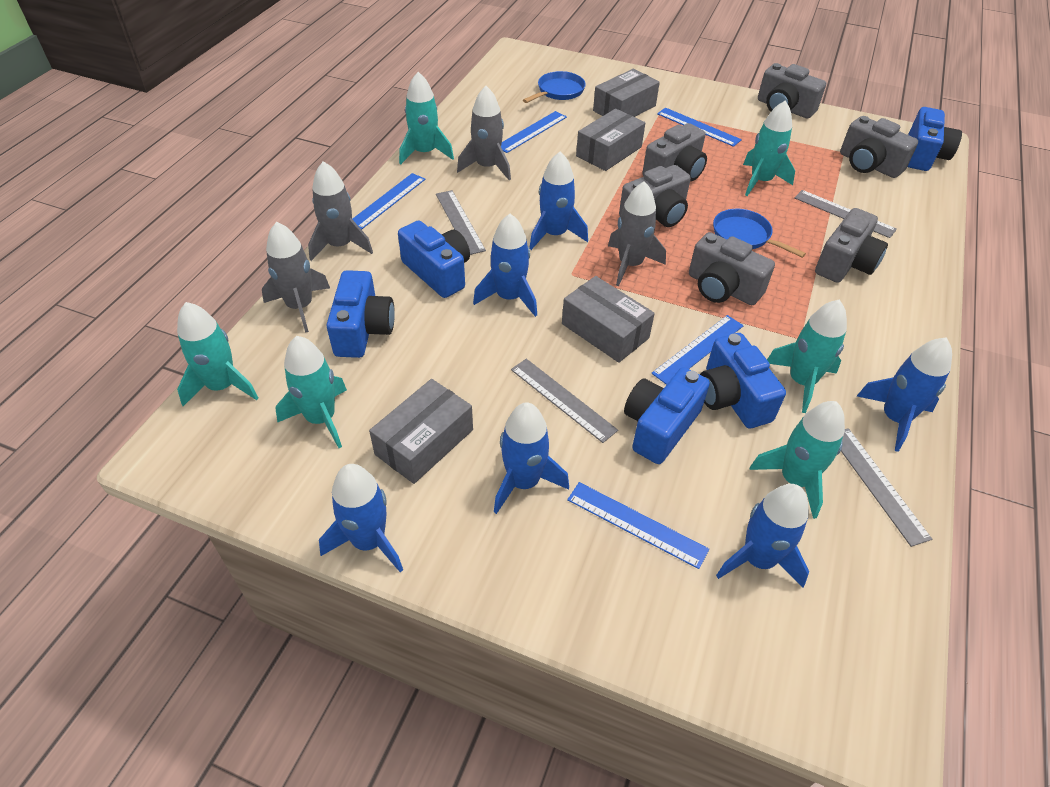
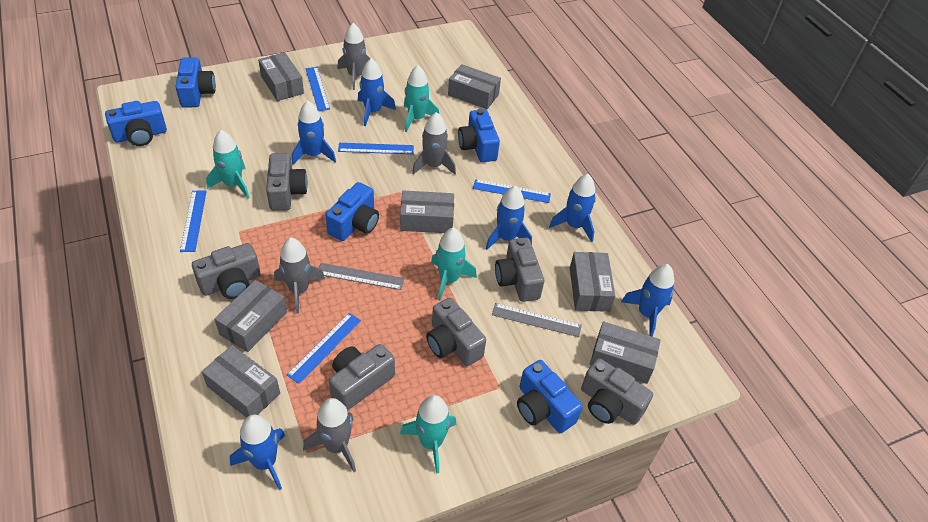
blue pan: 2 -> 0
grey box: 4 -> 7
grey ruler: 4 -> 2
turquoise rocket: 6 -> 4

